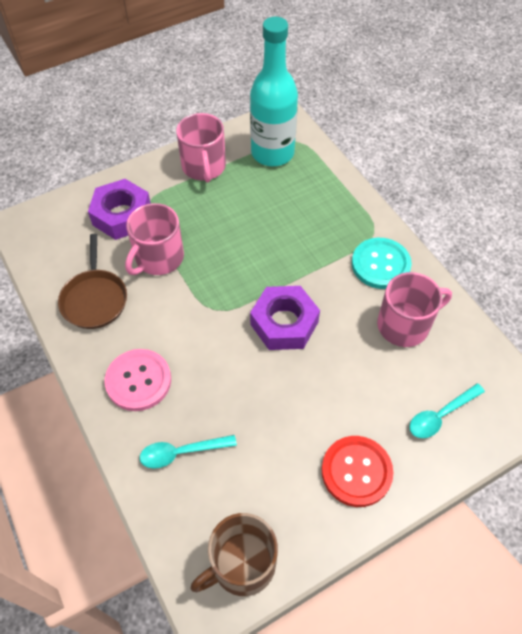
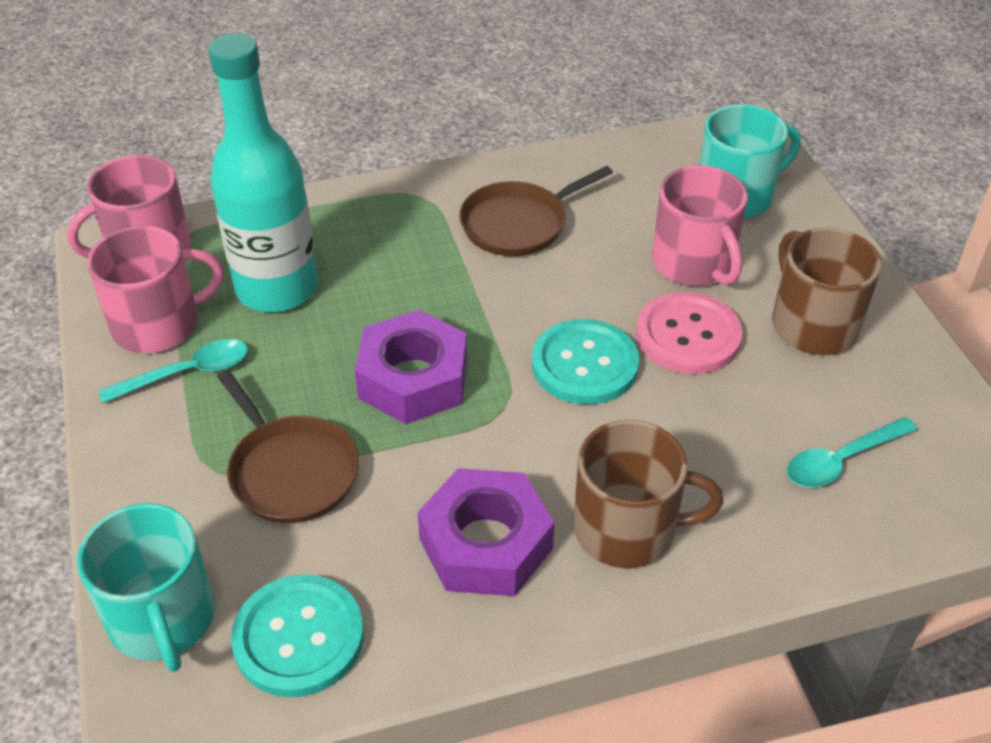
brown mug: 1 -> 2
brown pan: 1 -> 2
red button: 1 -> 0
turquoise button: 1 -> 2
turquoise mug: 0 -> 2

